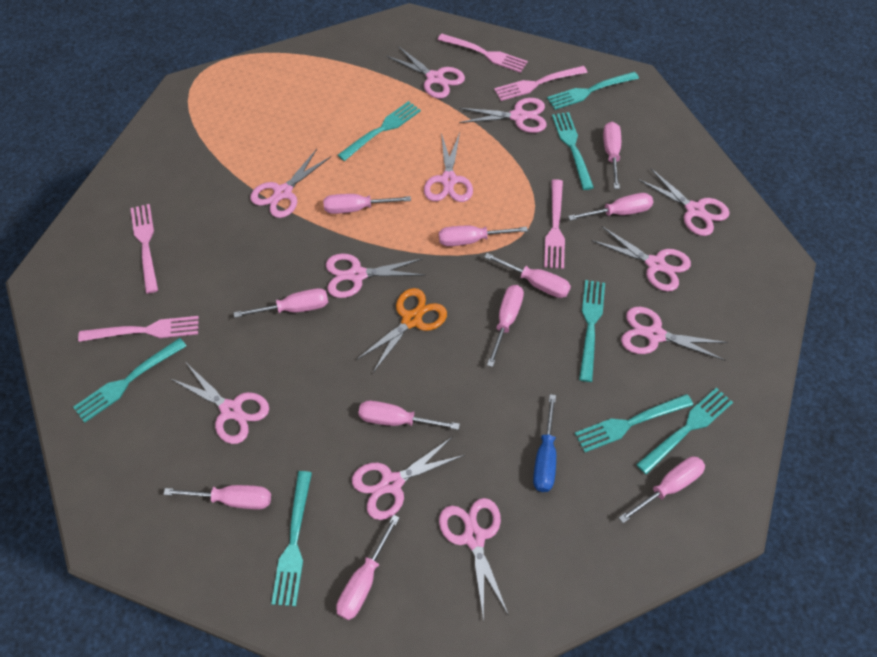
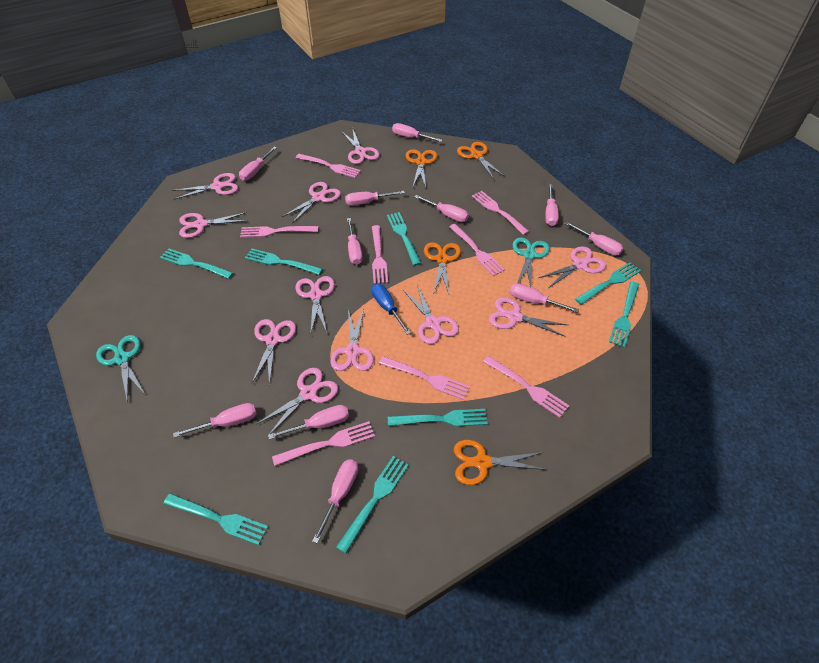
orange scissors: 1 -> 4
pink fork: 5 -> 8
turquoise scissors: 0 -> 2

